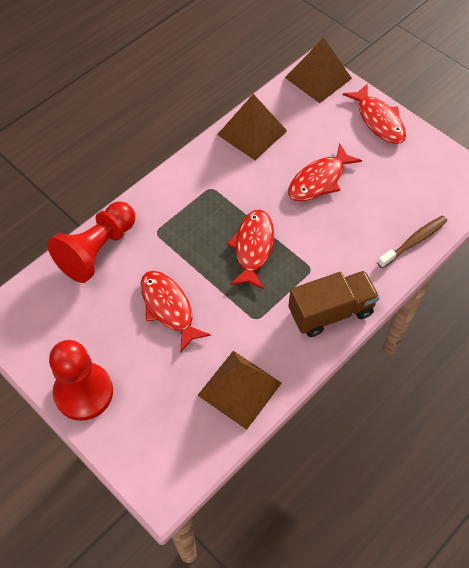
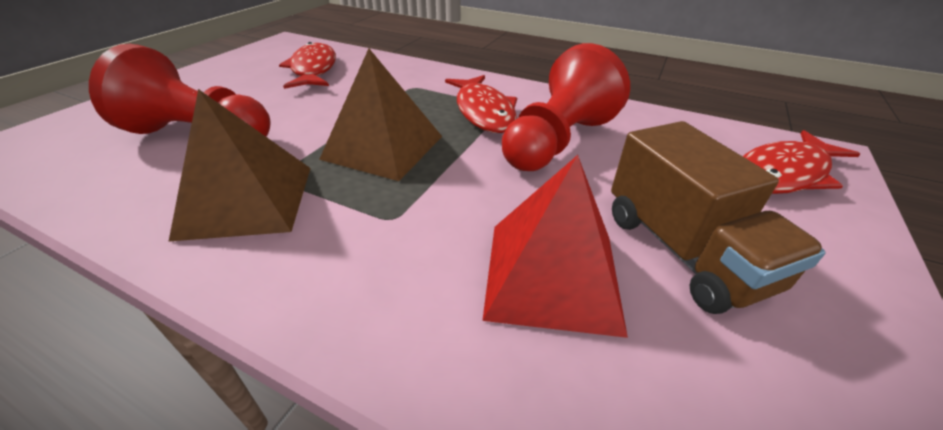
brown pyramid: 3 -> 2
brown toothbrush: 1 -> 0
red fish: 4 -> 3
red pyramid: 0 -> 1

